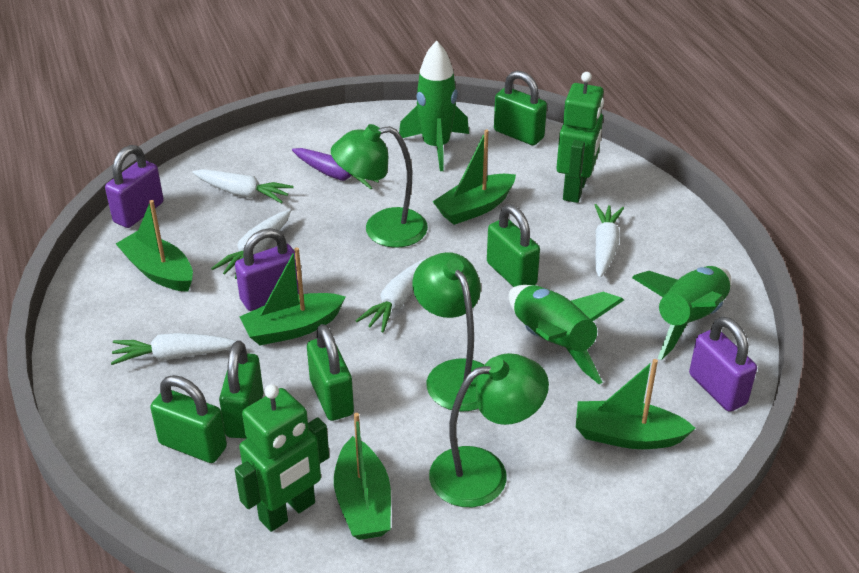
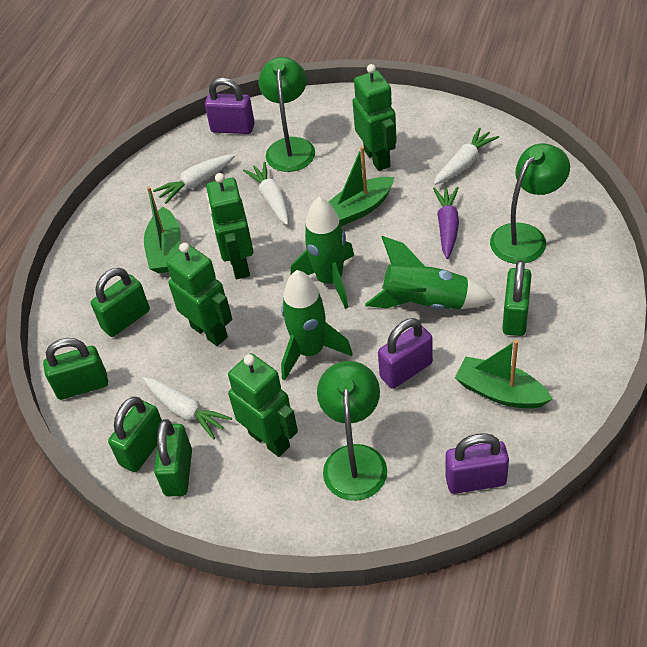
green boat: 5 -> 3
green robot: 2 -> 4
white carrot: 5 -> 4

